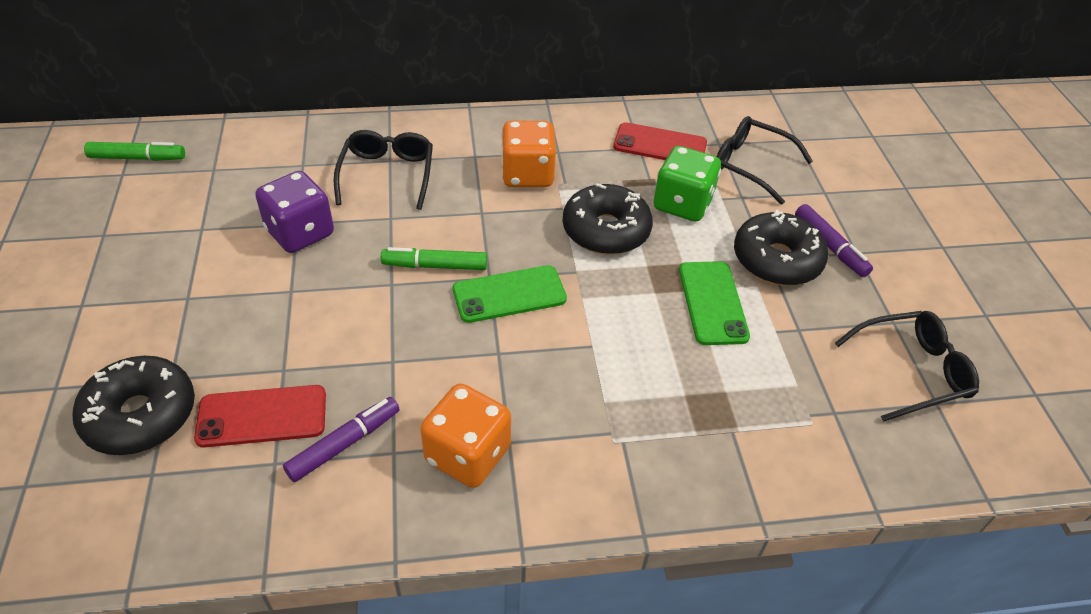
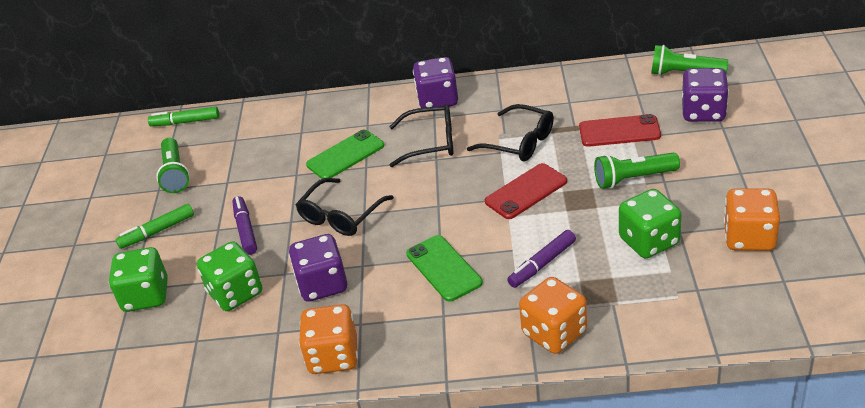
black donut: 3 -> 0
green dice: 1 -> 3
green flashlight: 0 -> 3
orange dice: 2 -> 3
purple dice: 1 -> 3

